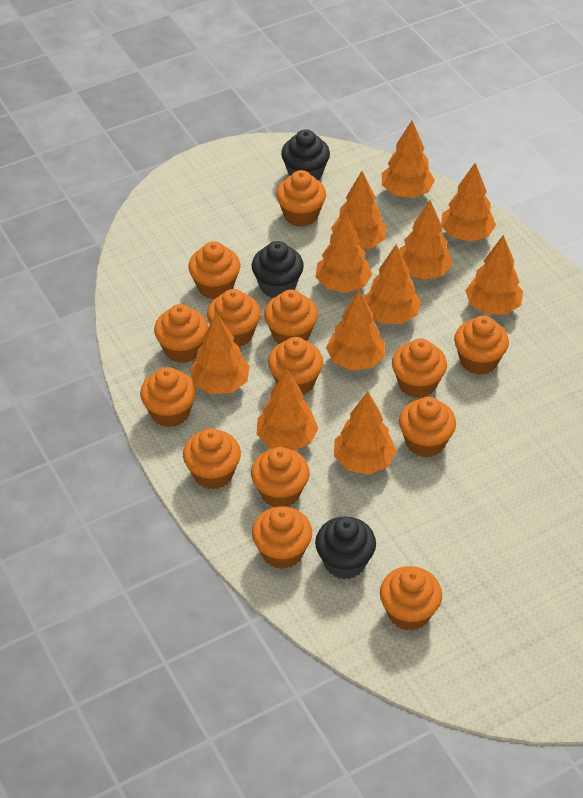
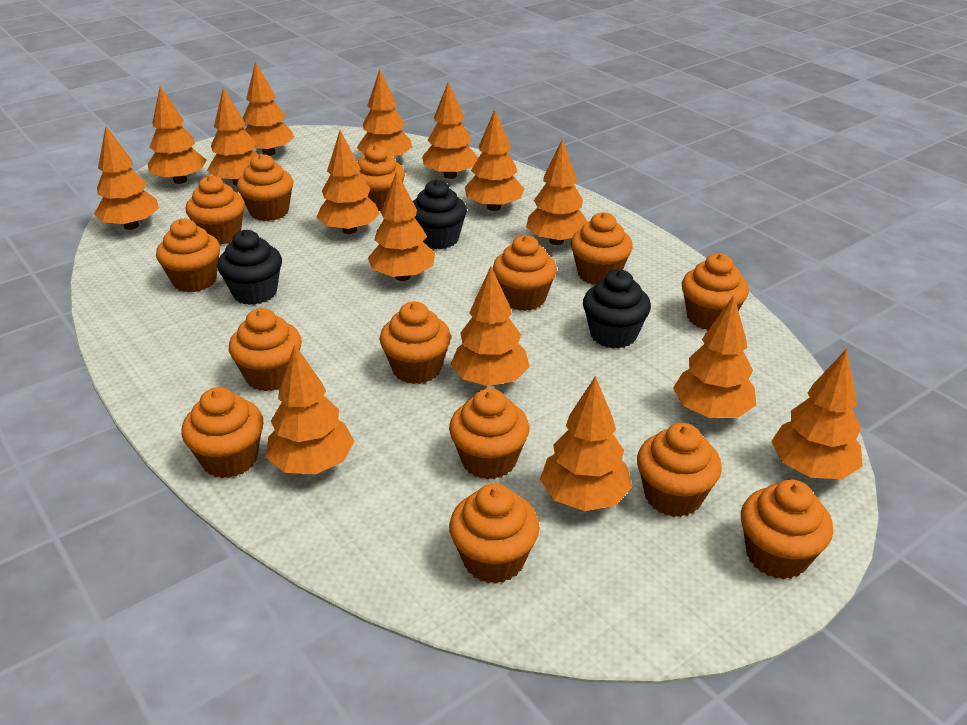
orange tree: 11 -> 15

